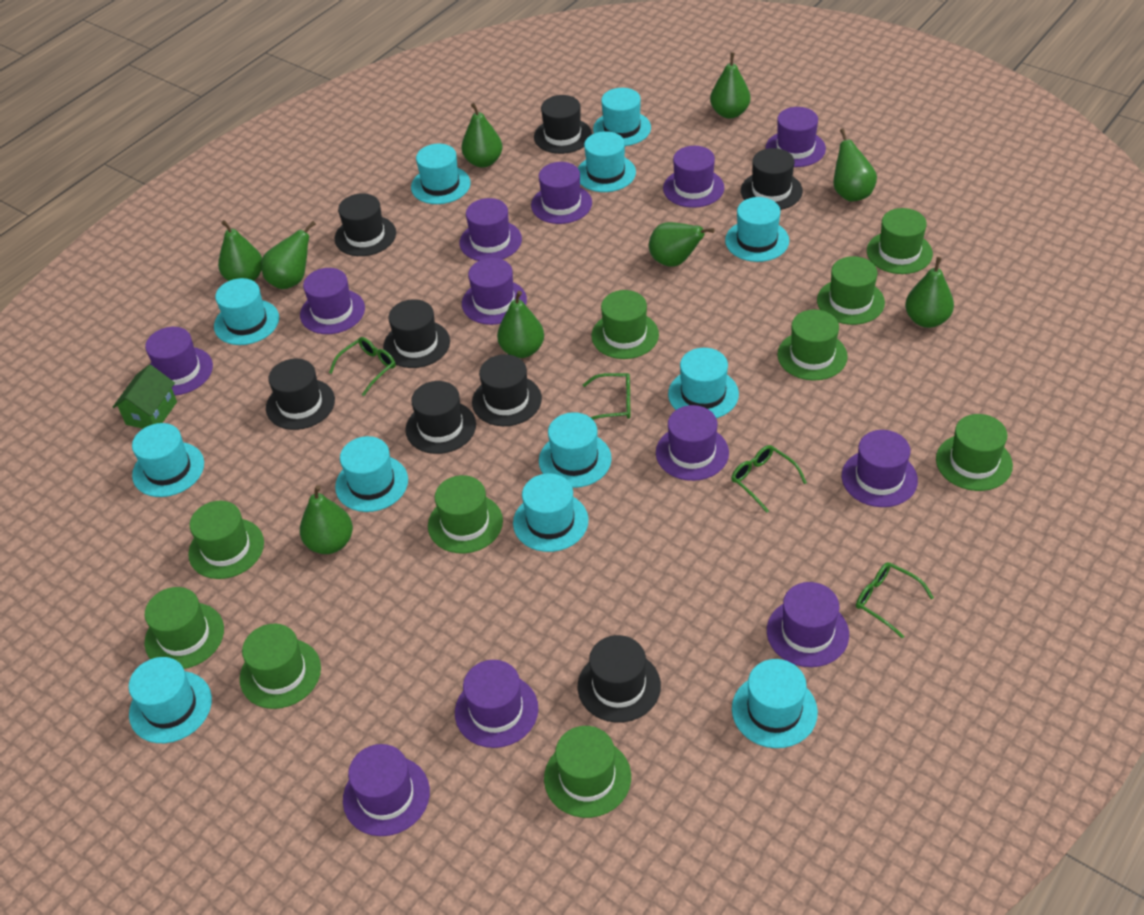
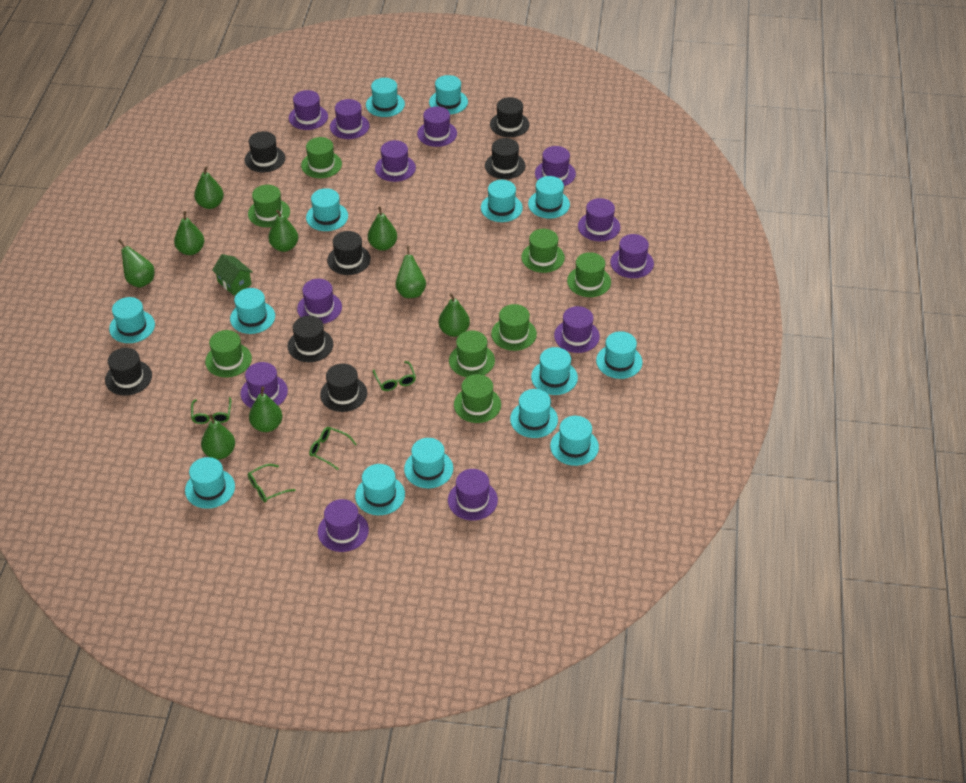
black hat: 8 -> 7
green hat: 10 -> 8
turquoise hat: 12 -> 14

